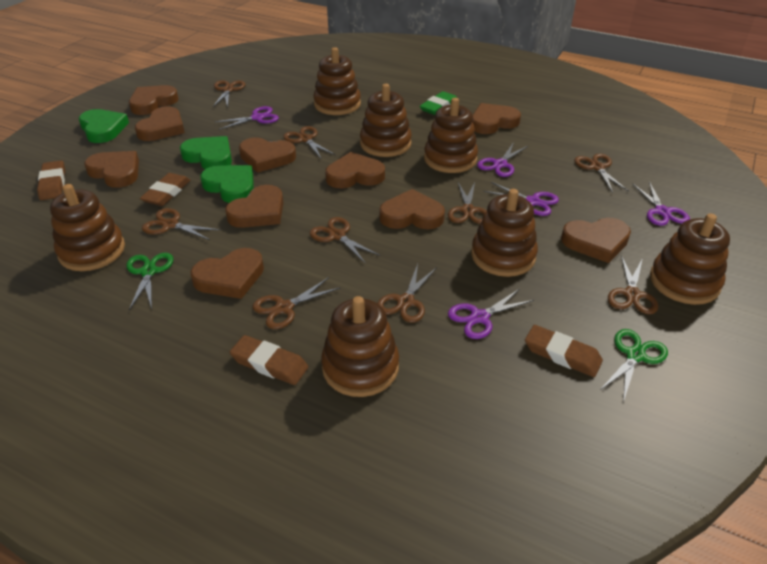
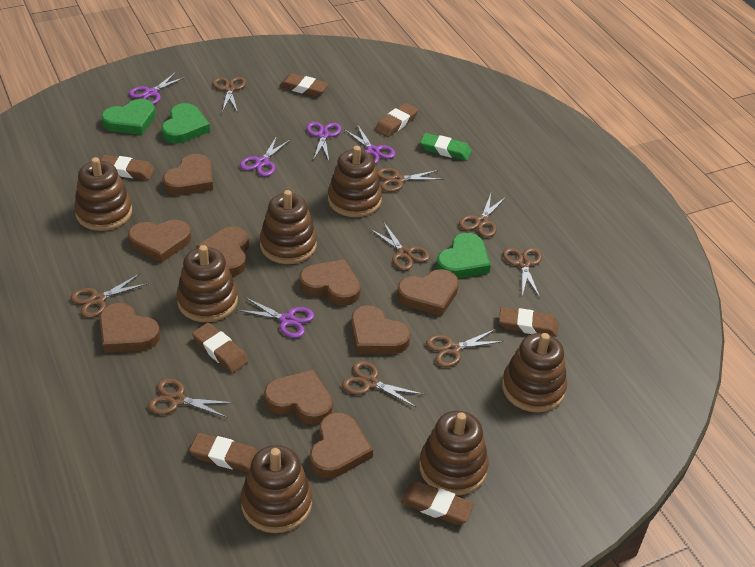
brown eraser: 4 -> 7
brown heart: 10 -> 9
green scissors: 2 -> 0

